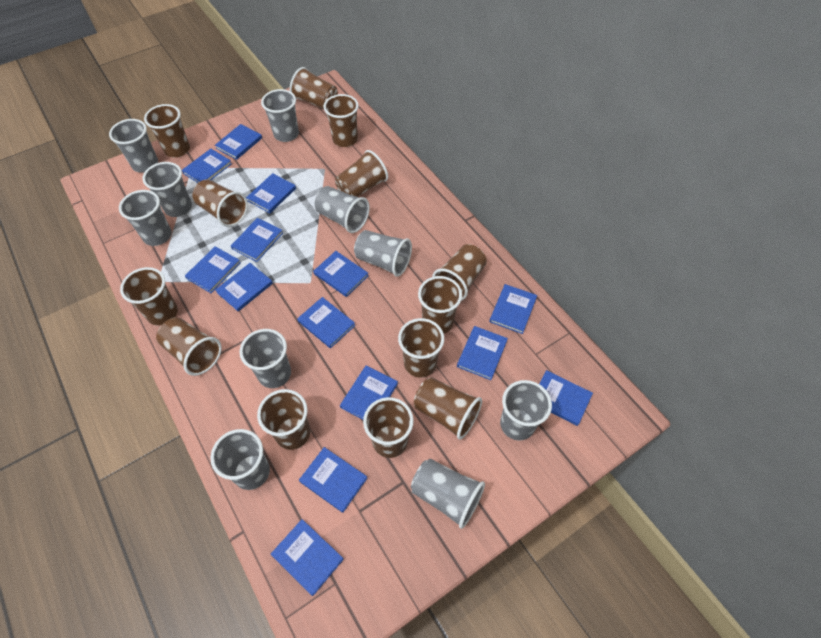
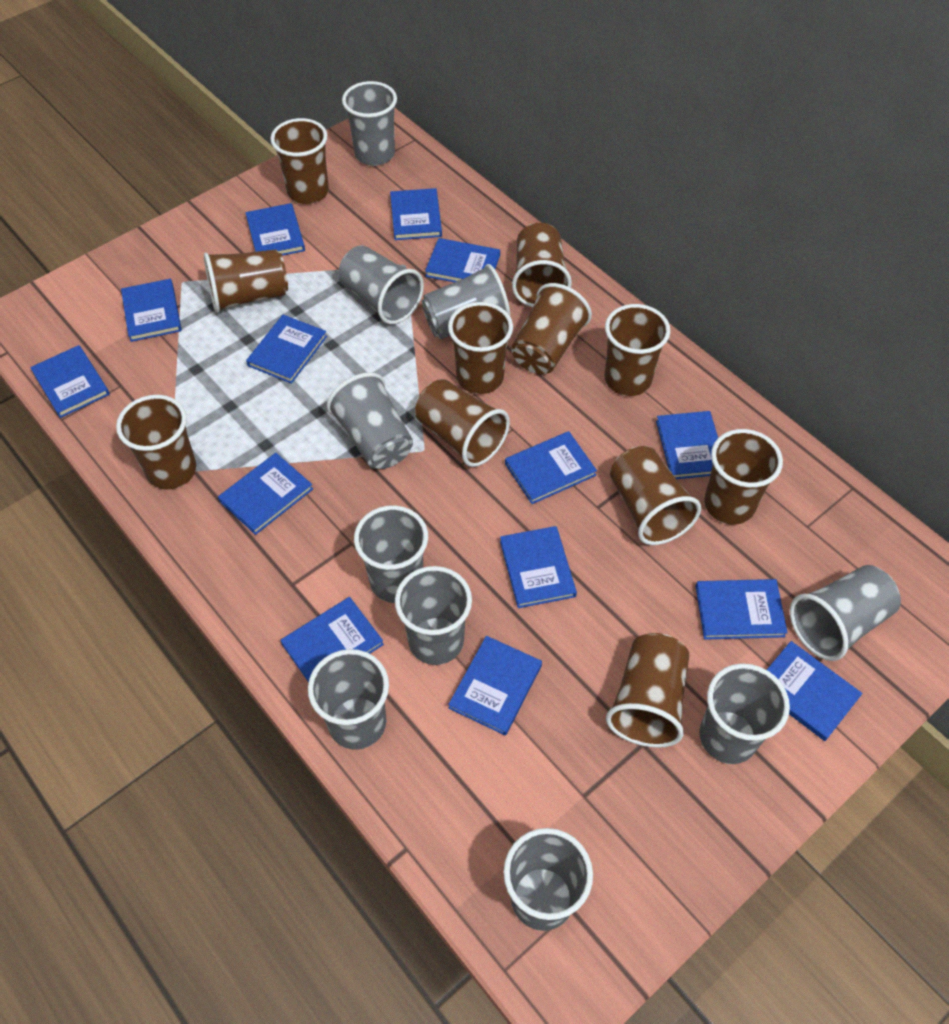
brown cup: 13 -> 11

